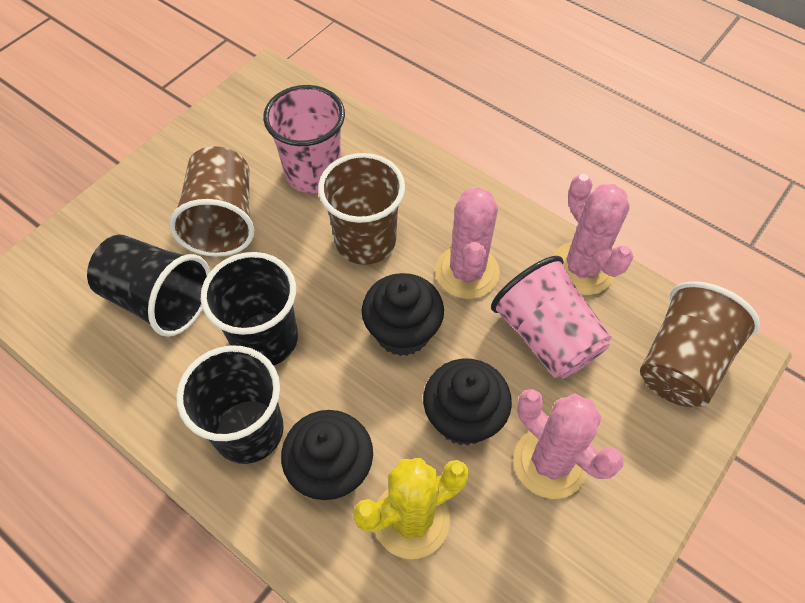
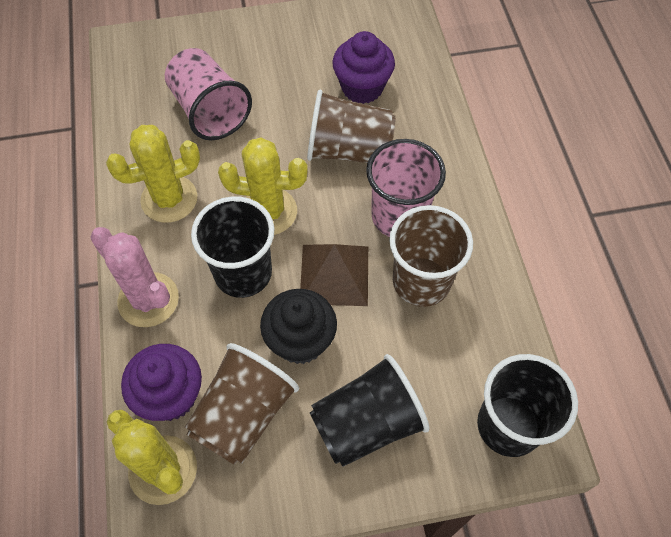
black cupcake: 3 -> 1
brown pyramid: 0 -> 1
pink cactus: 3 -> 1
purple cupcake: 0 -> 2
yellow cactus: 1 -> 3

